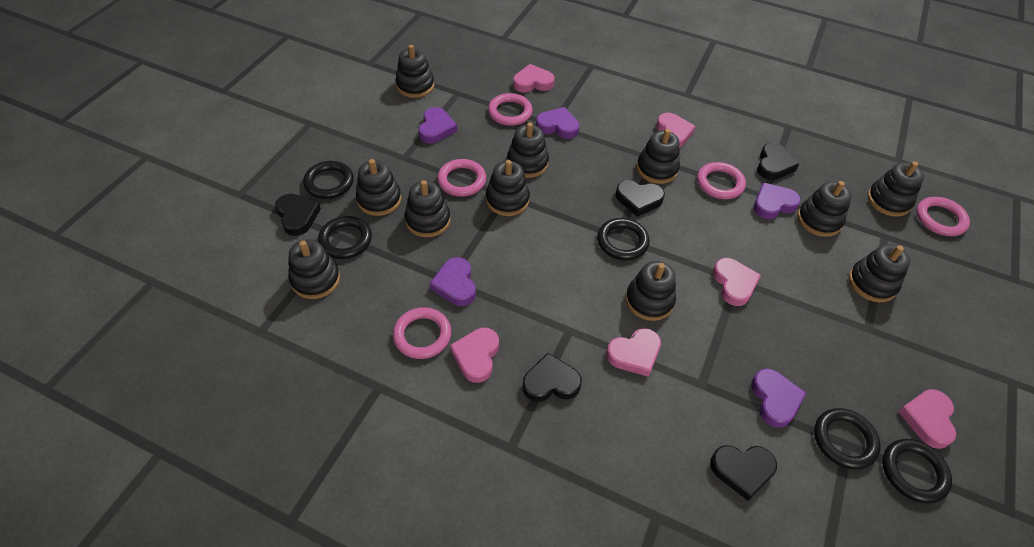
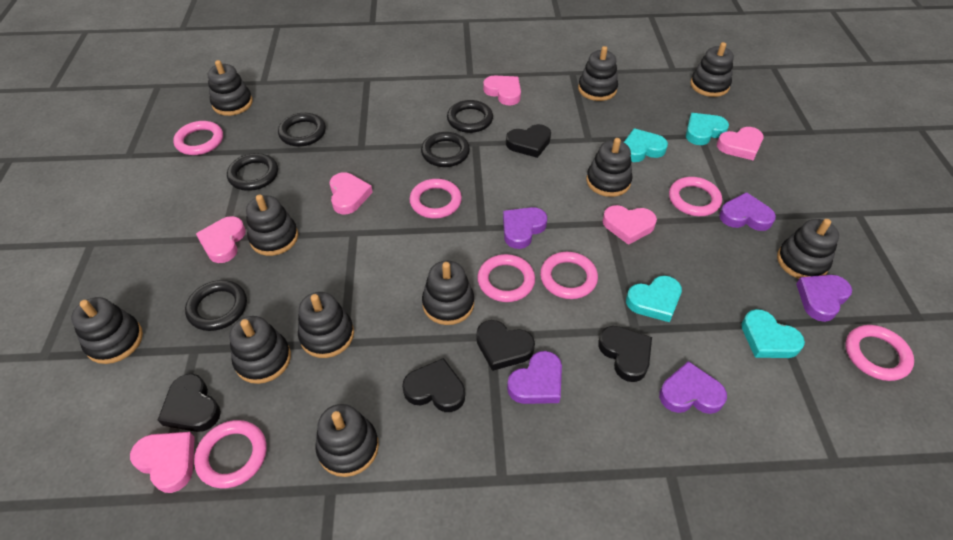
pink ring: 5 -> 7
turquoise heart: 0 -> 4

